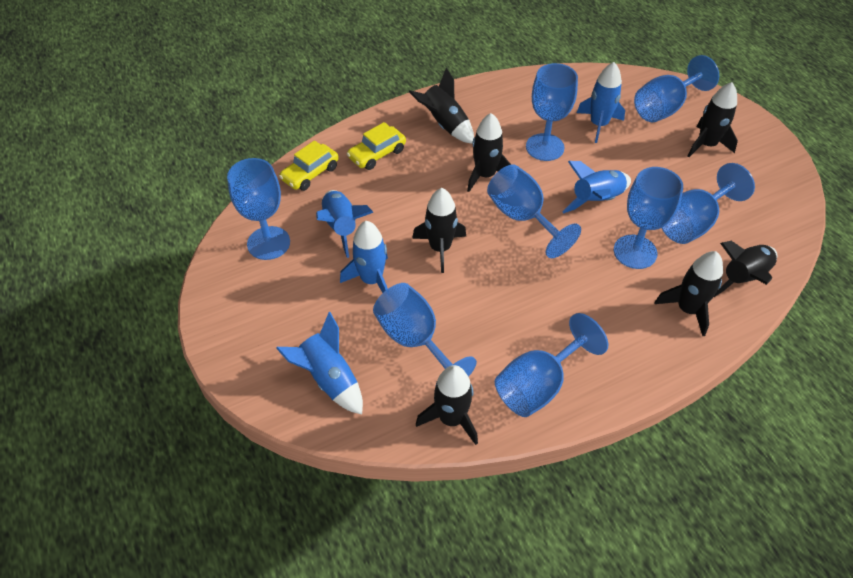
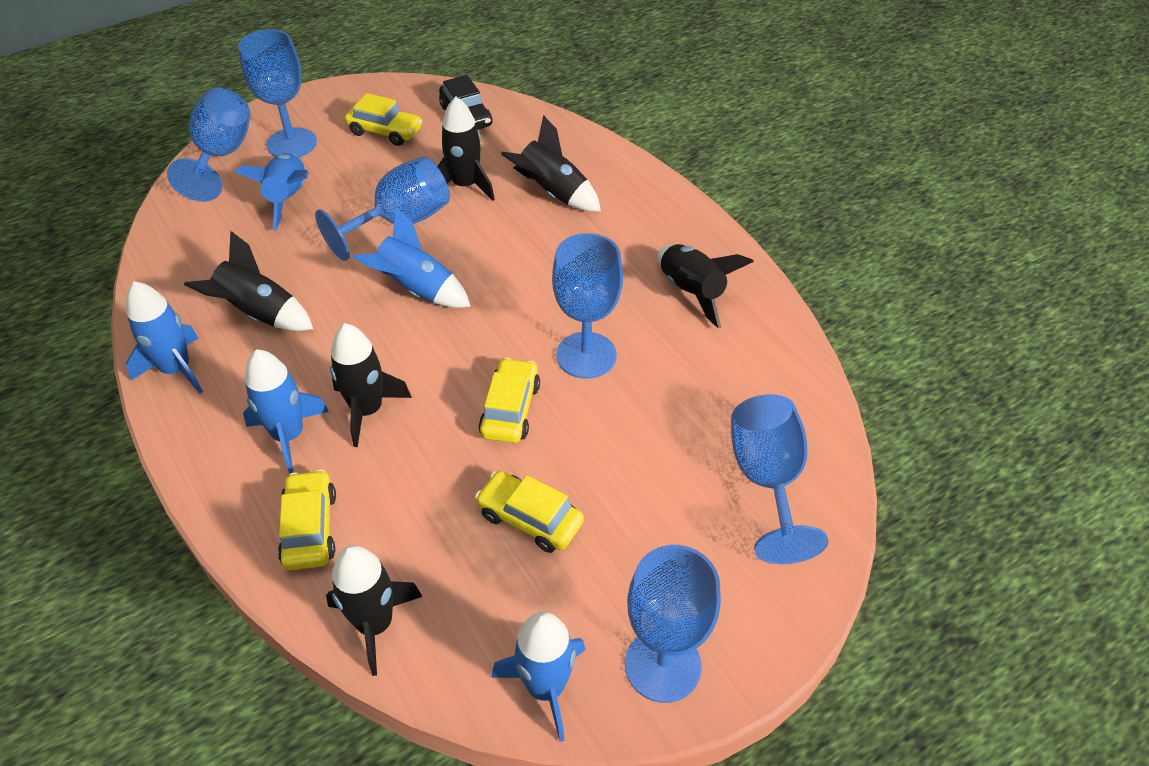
black car: 0 -> 1
black rocket: 7 -> 6
blue goblet: 8 -> 6
yellow car: 2 -> 4

